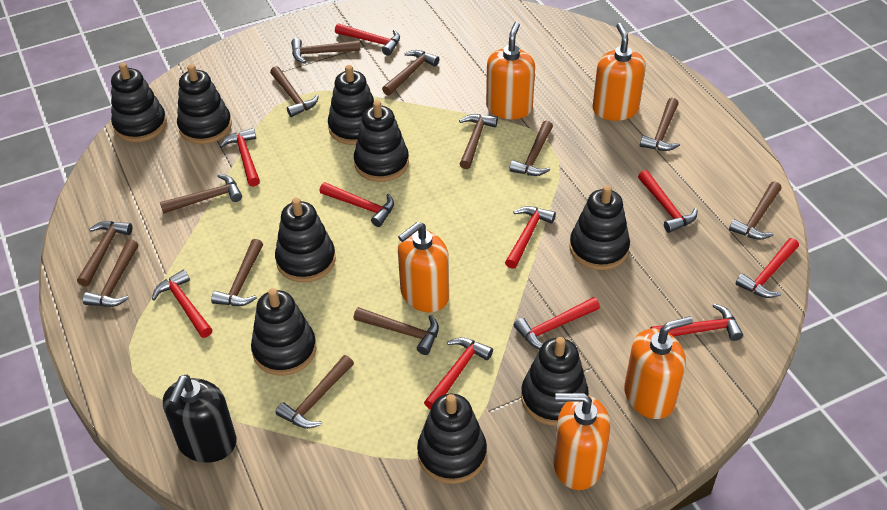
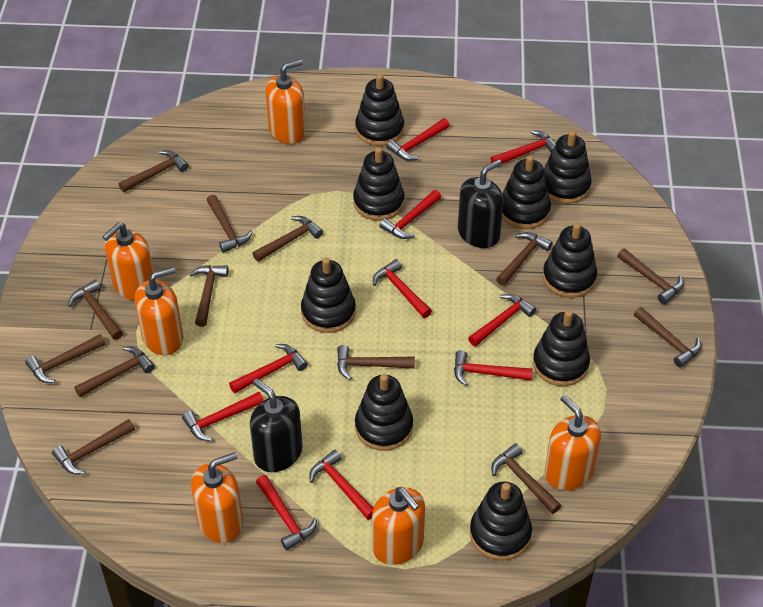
black soap dispenser: 1 -> 2
orange soap dispenser: 5 -> 6

